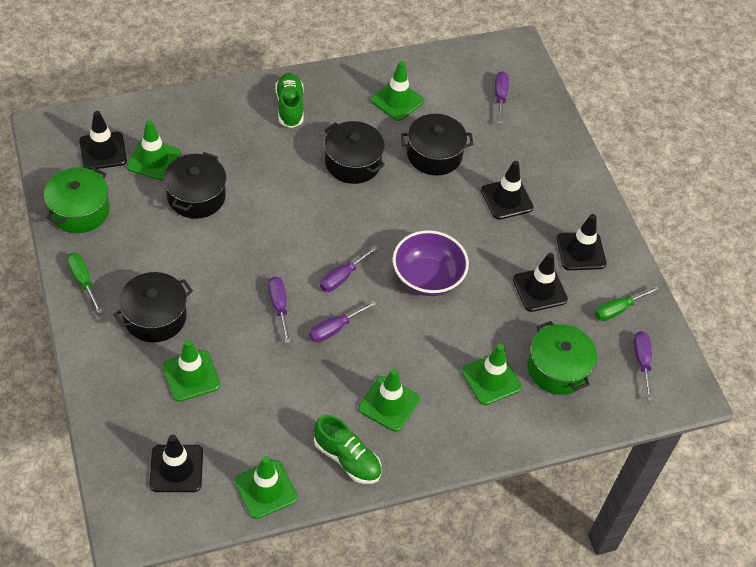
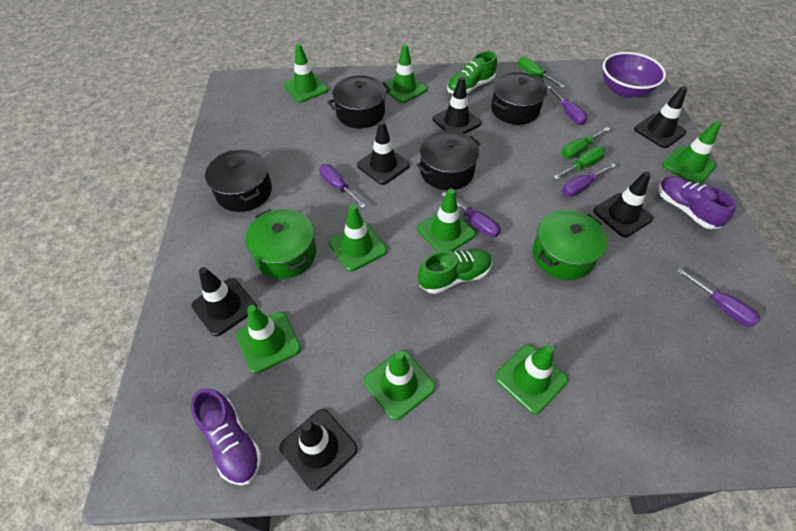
black traffic cone: 5 -> 6
green screwdriver: 2 -> 3
green traffic cone: 6 -> 8
purple shoe: 0 -> 2

